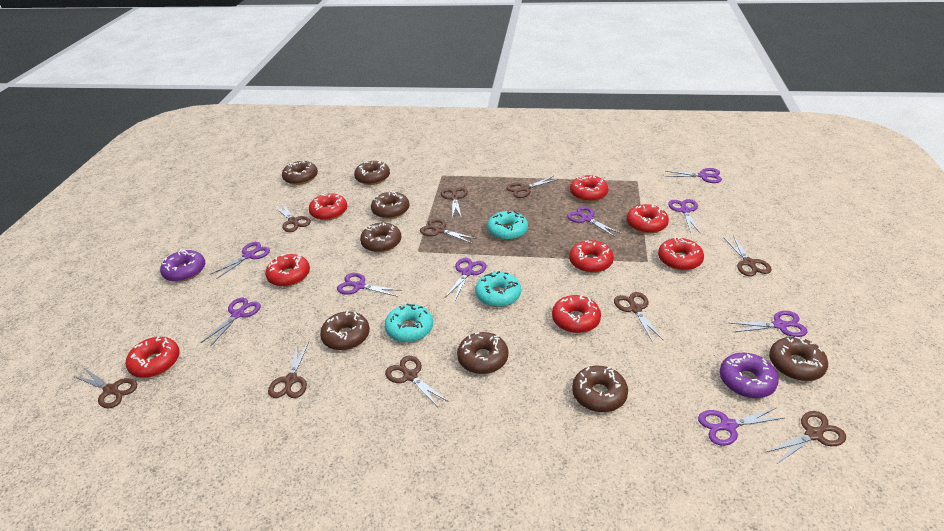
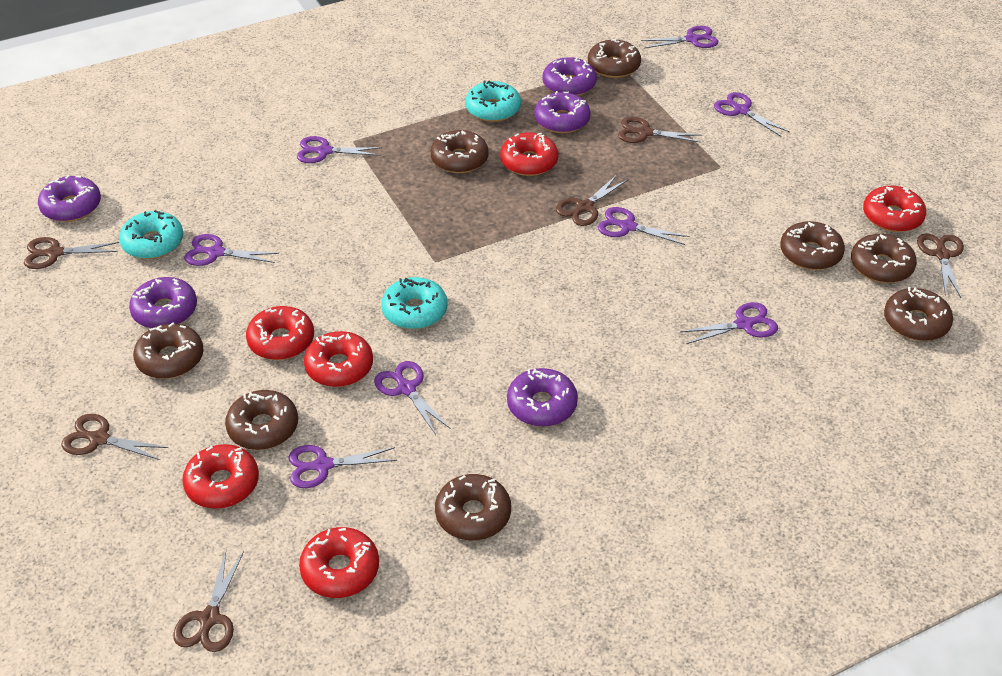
brown scissors: 10 -> 6
purple donut: 2 -> 5
purple scissors: 9 -> 8
red donut: 8 -> 6

